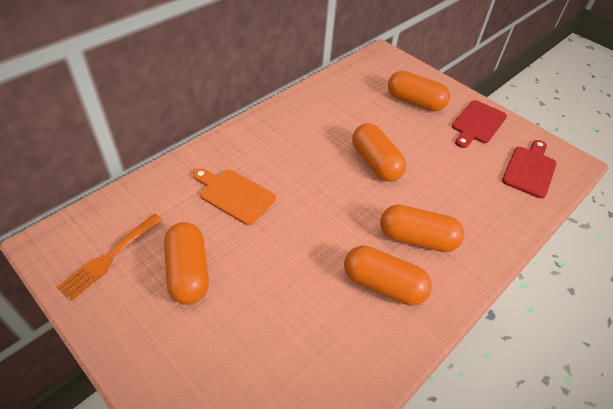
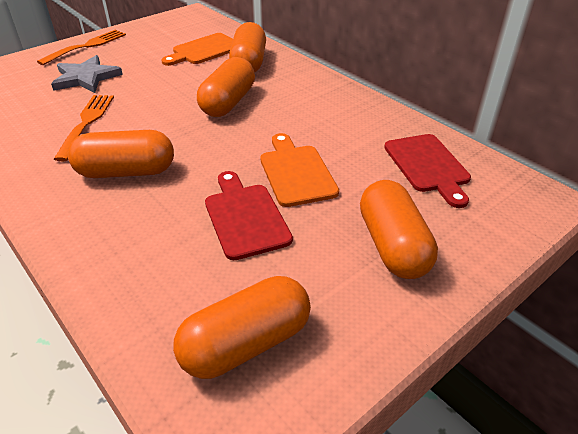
grey star: 0 -> 1
orange cutting board: 1 -> 2
orange fork: 1 -> 2

